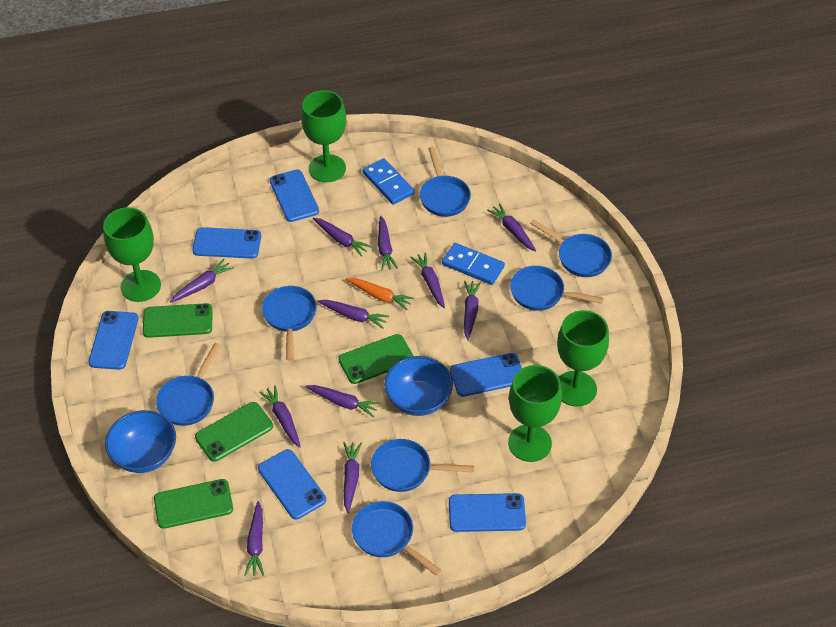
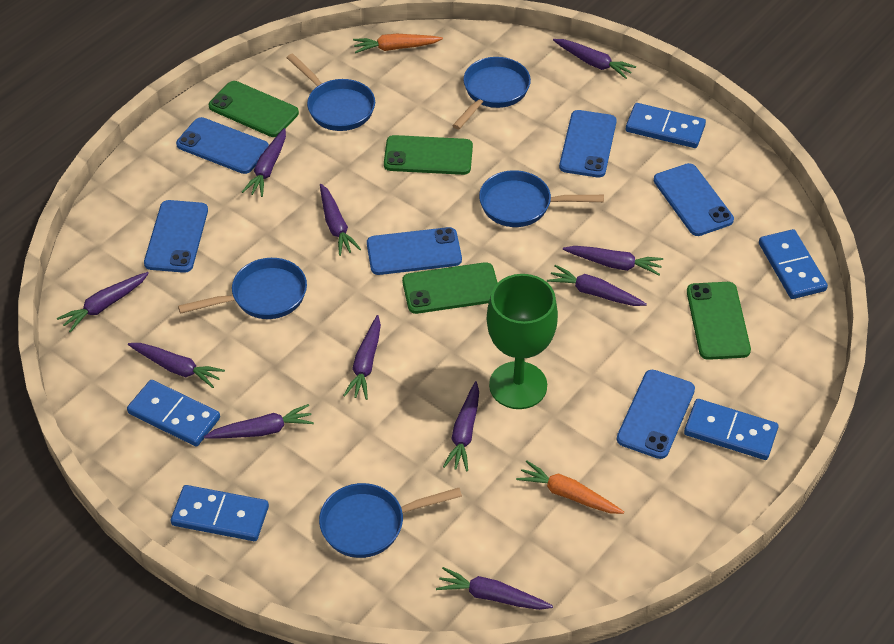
blue bowl: 2 -> 0
blue domino: 2 -> 5
blue pan: 7 -> 5
green goblet: 4 -> 1
orange carrot: 1 -> 2

